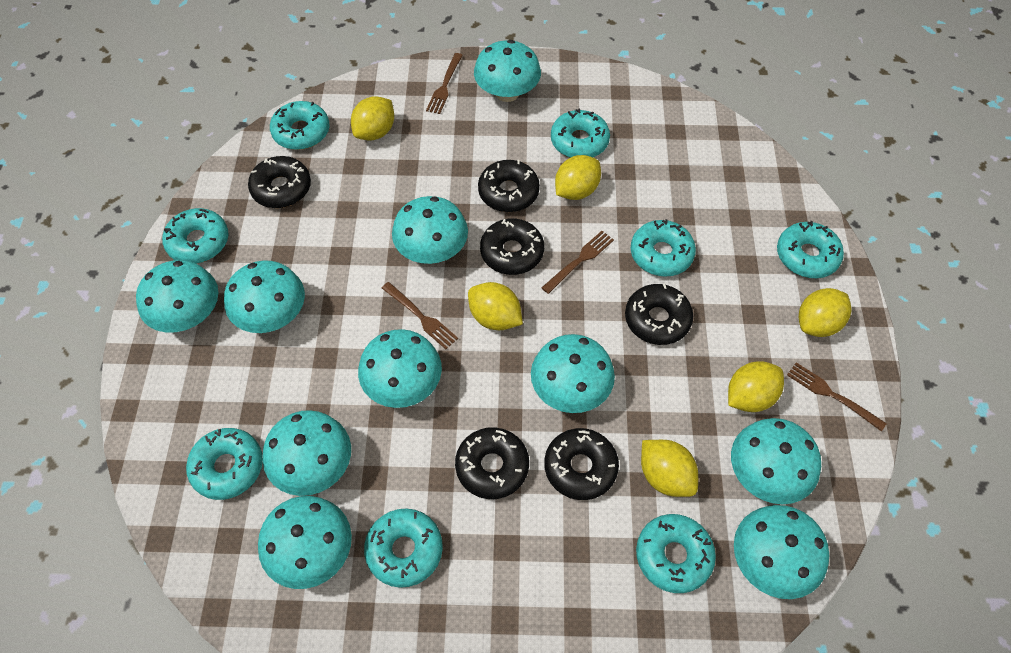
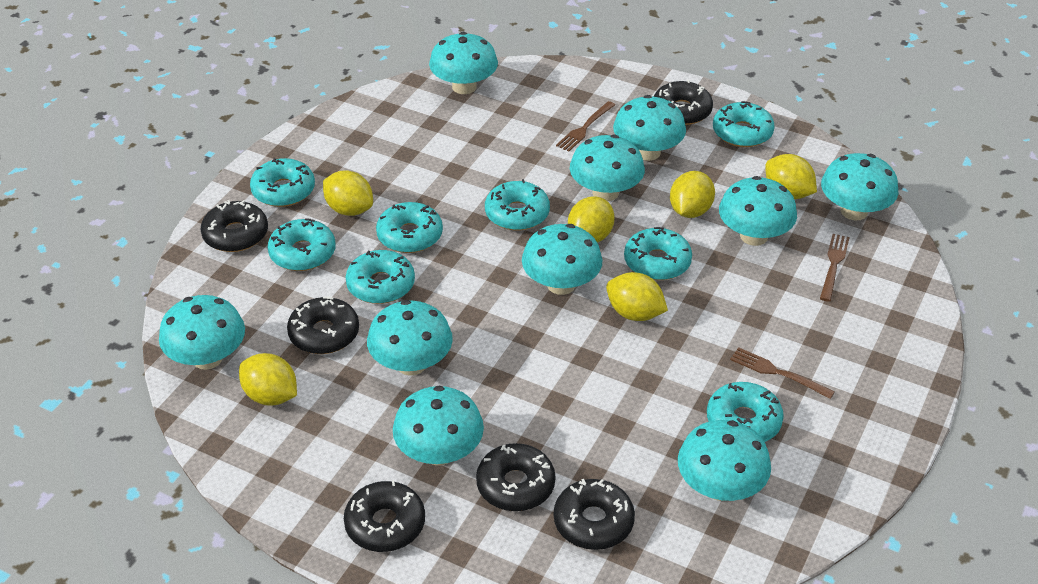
brown fork: 4 -> 3

